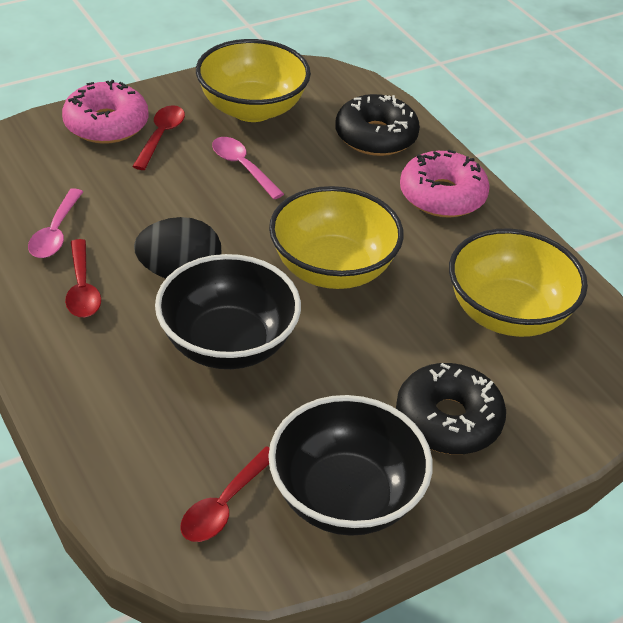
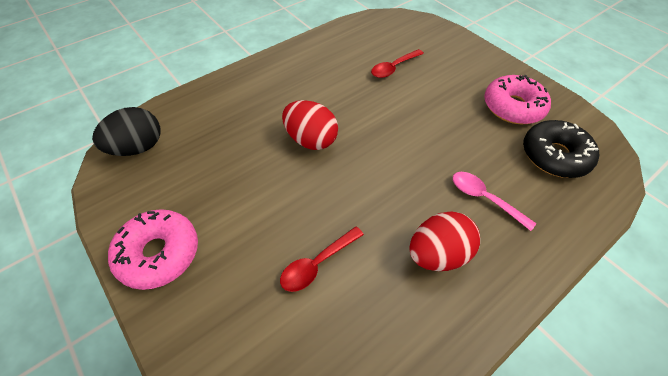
black bowl: 2 -> 0
black donut: 2 -> 1
pink spoon: 2 -> 1
red egg: 0 -> 2
red spoon: 3 -> 2
yellow bowl: 3 -> 0

